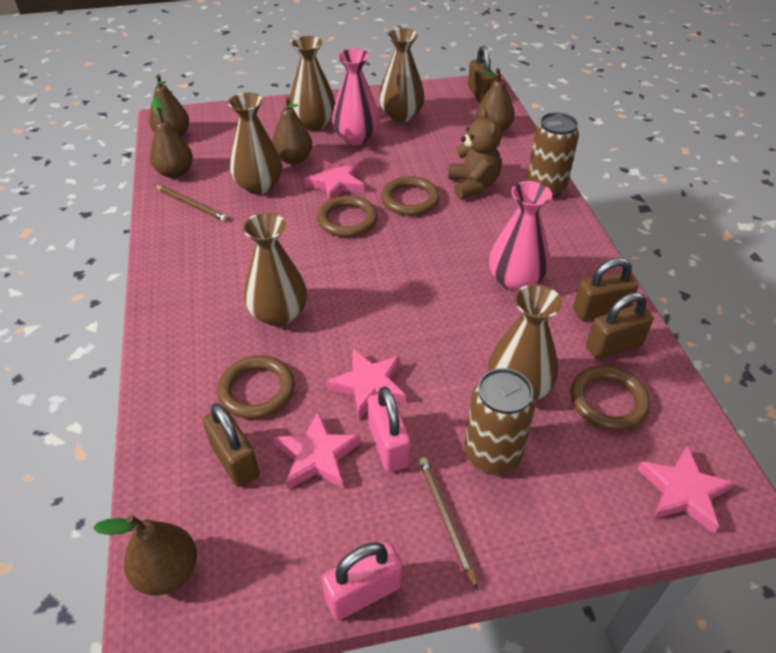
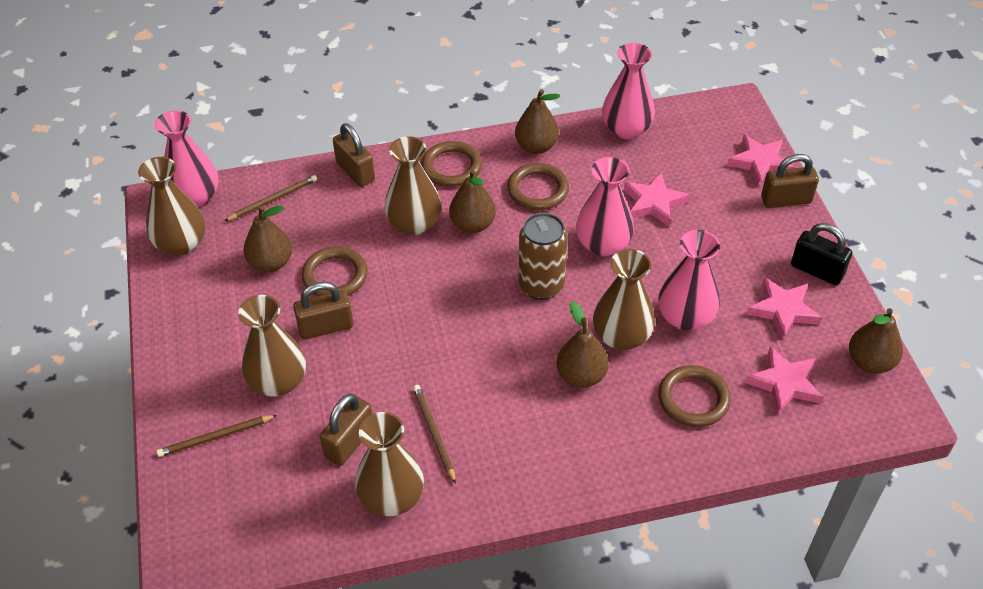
black padlock: 0 -> 1
brown can: 2 -> 1
brown pencil: 2 -> 3
brown teddy bear: 1 -> 0
pink padlock: 2 -> 0
pink vase: 2 -> 4

